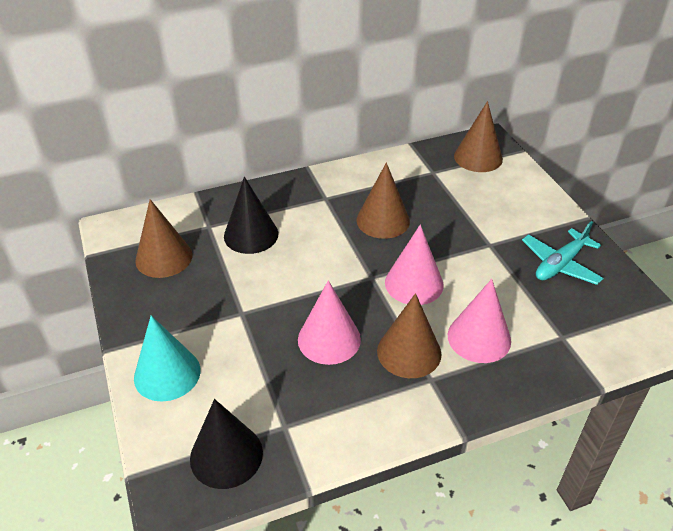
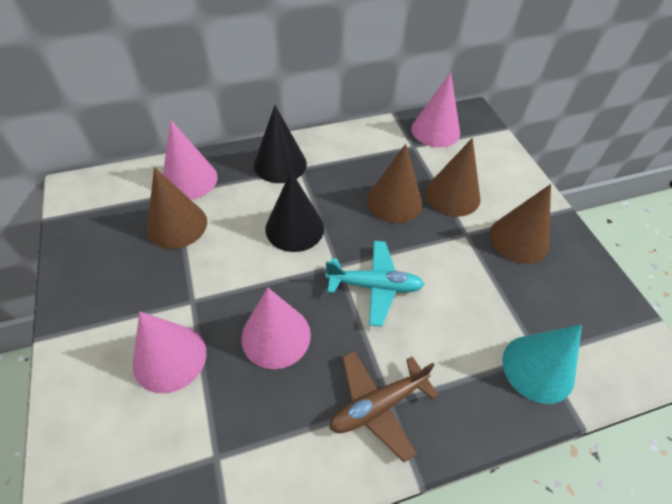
brown plane: 0 -> 1
pink cone: 3 -> 4

